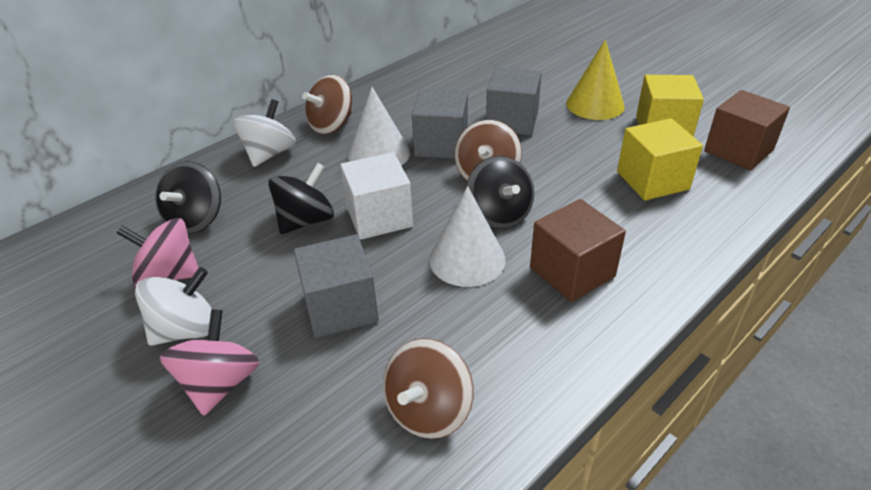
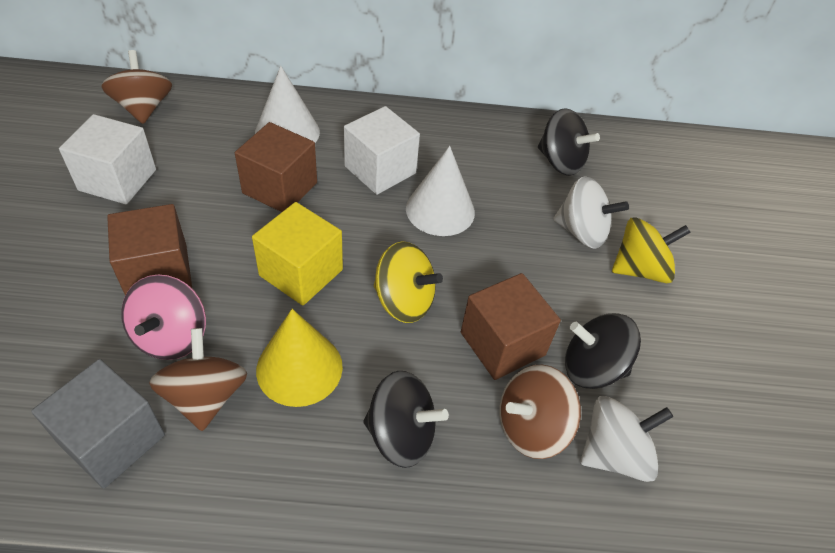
brown cube: 2 -> 3
grey cube: 3 -> 1
pink spinning top: 2 -> 1
white cube: 1 -> 2
yellow cube: 2 -> 1
yellow spinning top: 0 -> 2

